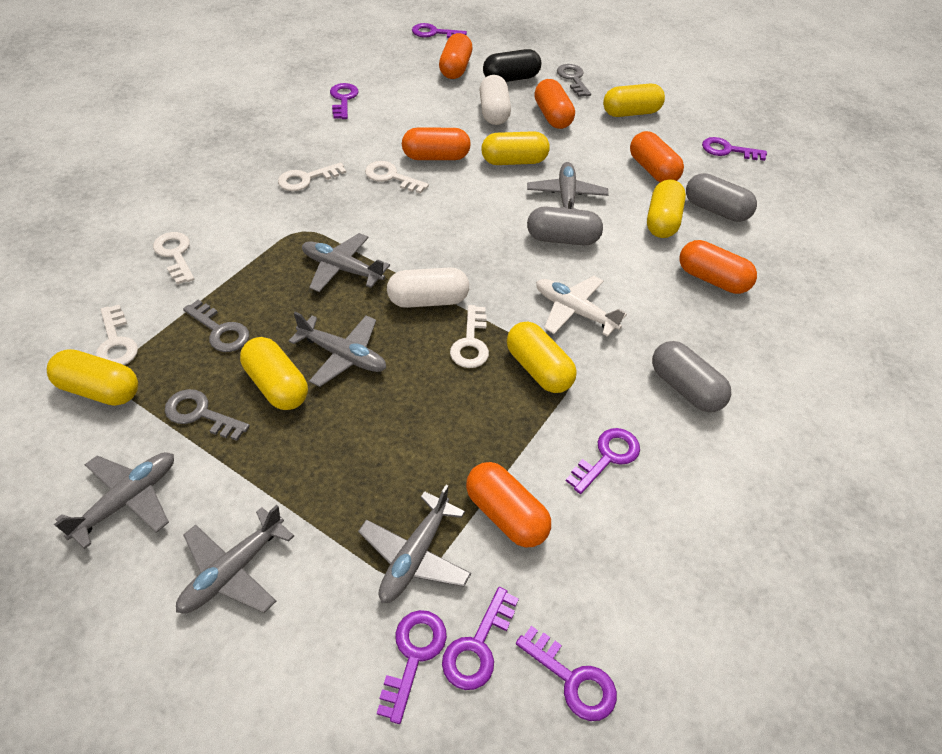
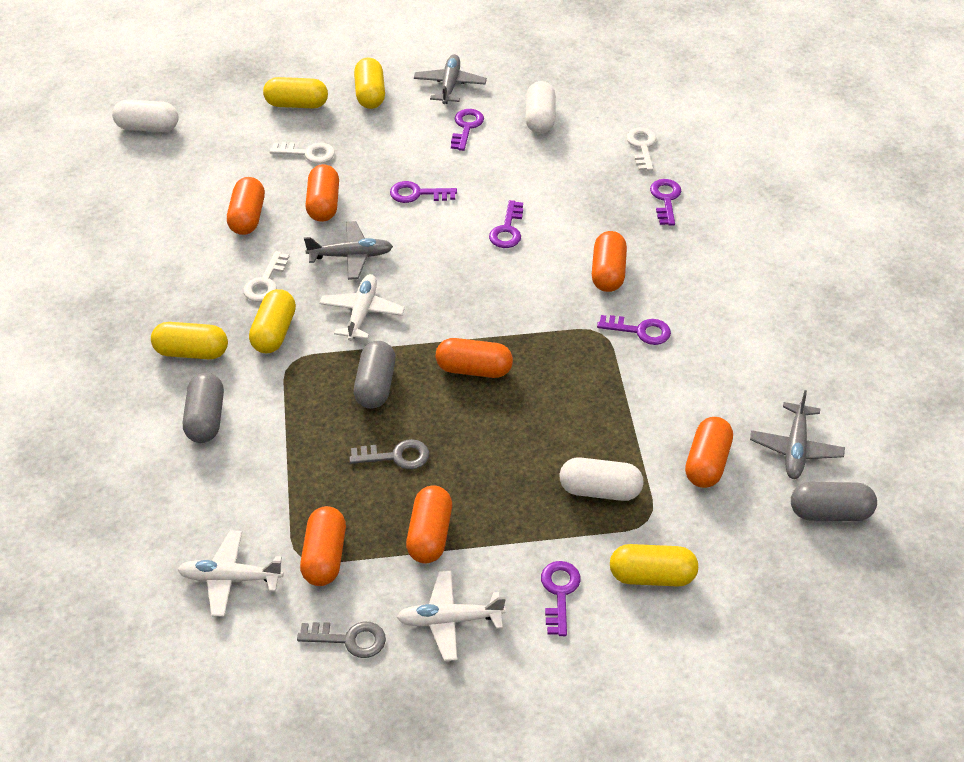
black capsule: 1 -> 0
grey key: 3 -> 2
grey plane: 6 -> 3
orange capsule: 6 -> 7
purple key: 7 -> 6
white capsule: 2 -> 3
white key: 5 -> 3
white plane: 1 -> 3
yellow capsule: 6 -> 5

